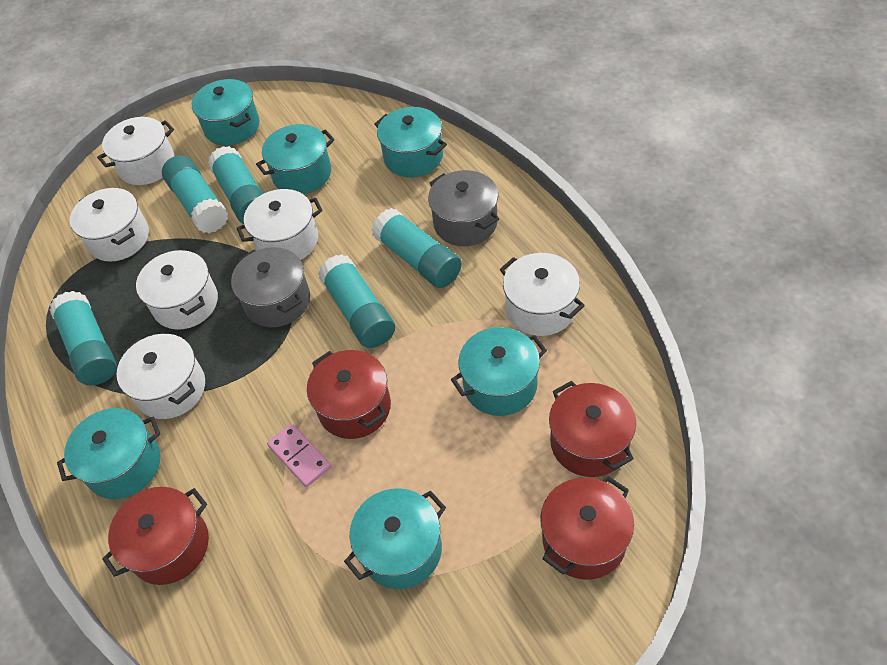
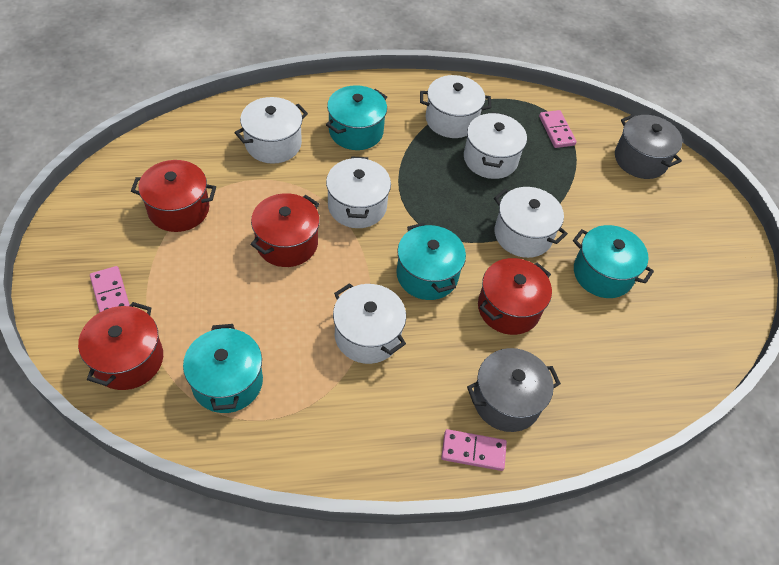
pink domino: 1 -> 3
turquoise glue stick: 5 -> 0
turquoise pot: 6 -> 4

